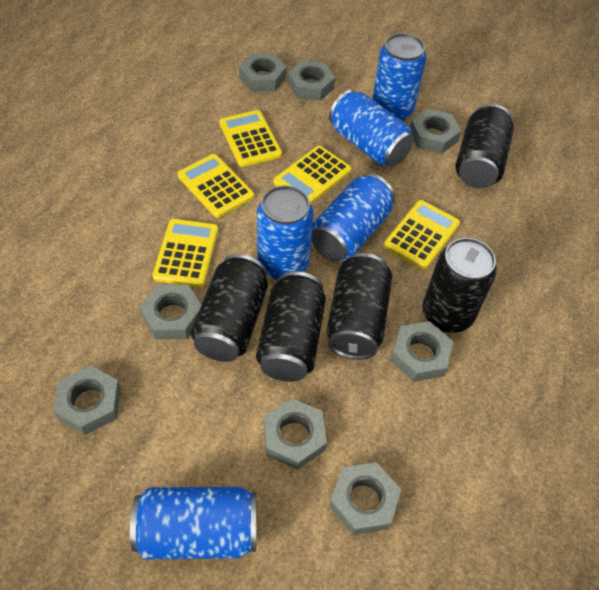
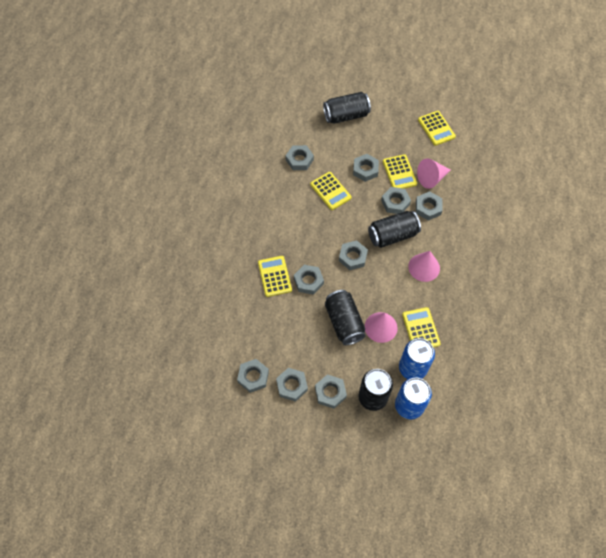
black can: 5 -> 4
blue can: 5 -> 2
grey nut: 8 -> 9
pink cone: 0 -> 3

